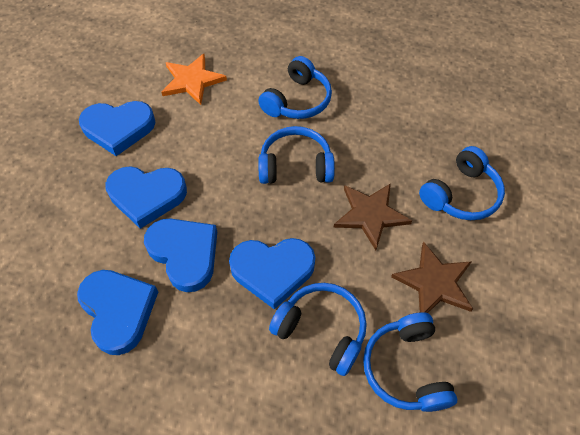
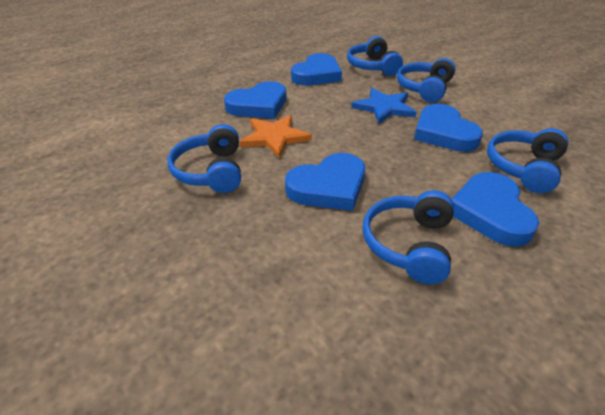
blue star: 0 -> 1
brown star: 2 -> 0

